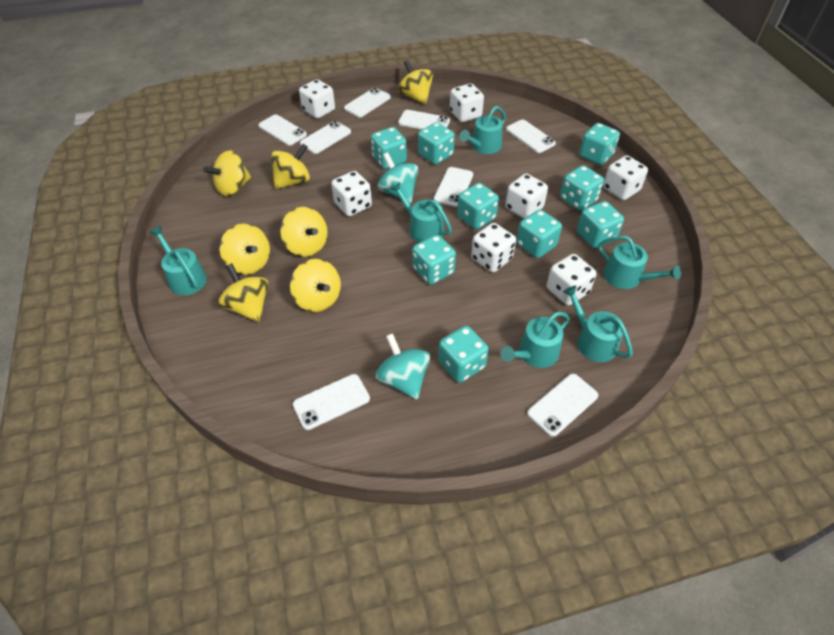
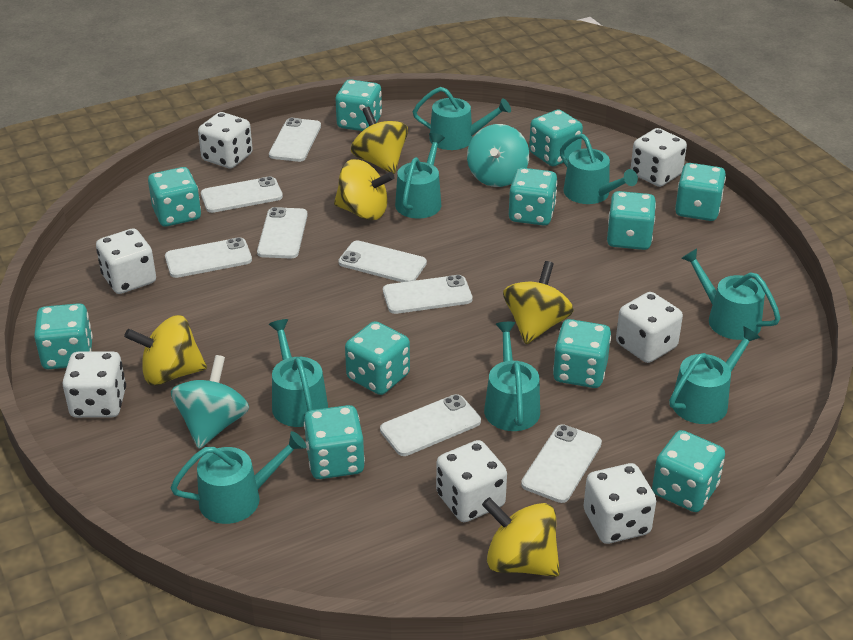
turquoise dice: 9 -> 11
turquoise watering can: 6 -> 8
yellow spinning top: 7 -> 5

